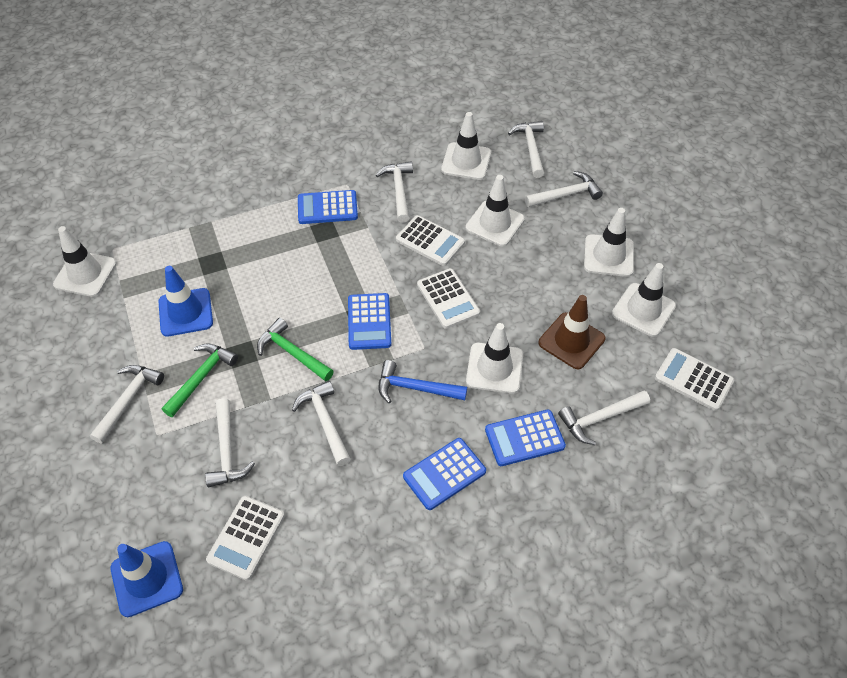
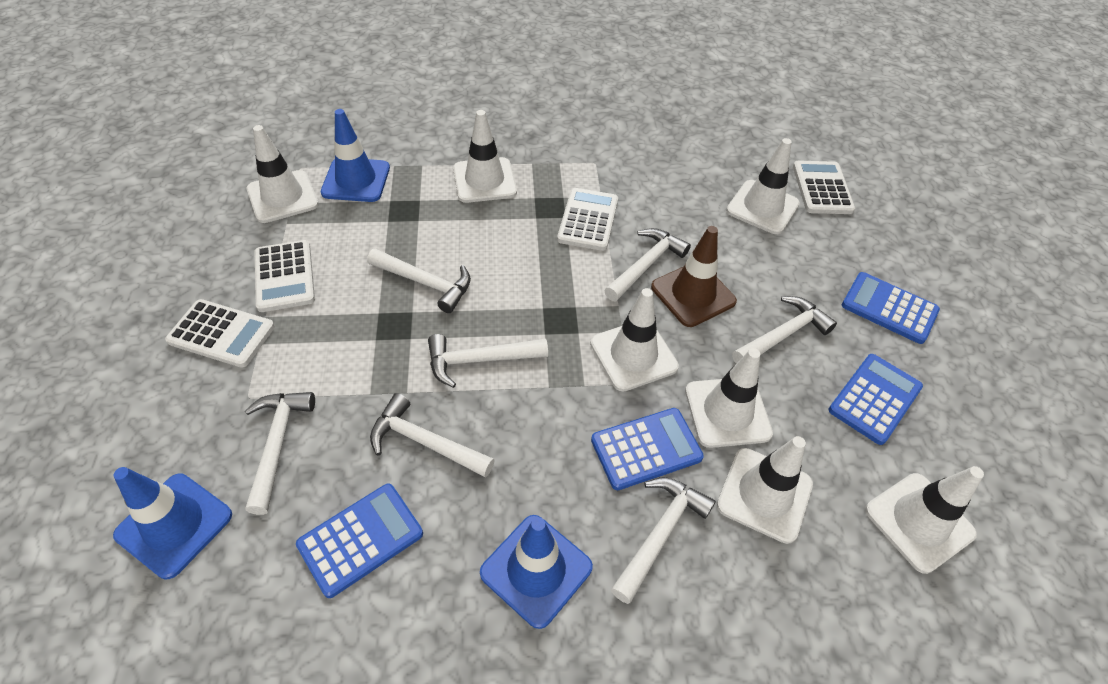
blue hammer: 1 -> 0
blue traffic cone: 2 -> 3
green hammer: 2 -> 0
white traffic cone: 6 -> 7

